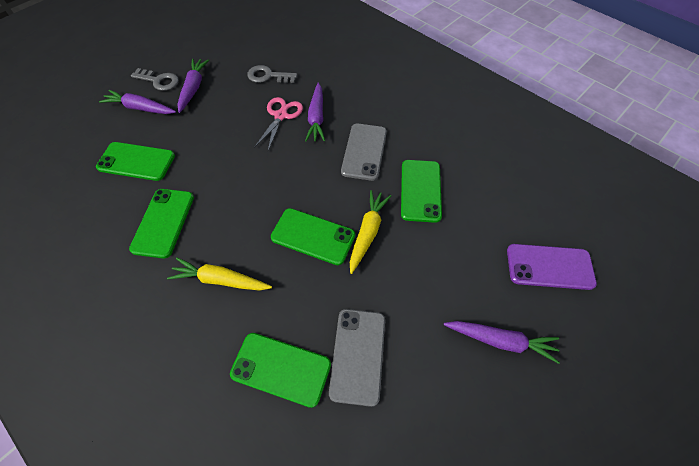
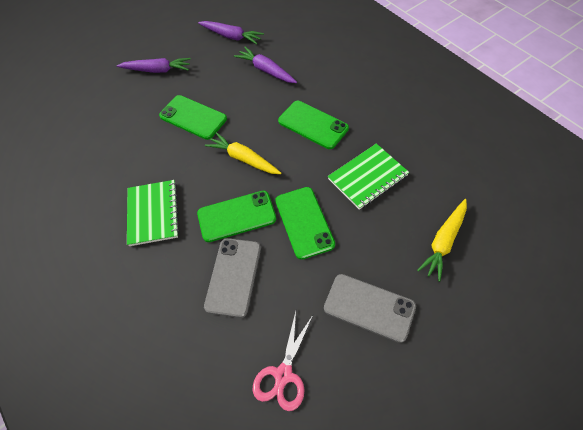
green notebook: 0 -> 2
green phone: 5 -> 4
grey key: 2 -> 0
purple carrot: 4 -> 3
purple phone: 1 -> 0

